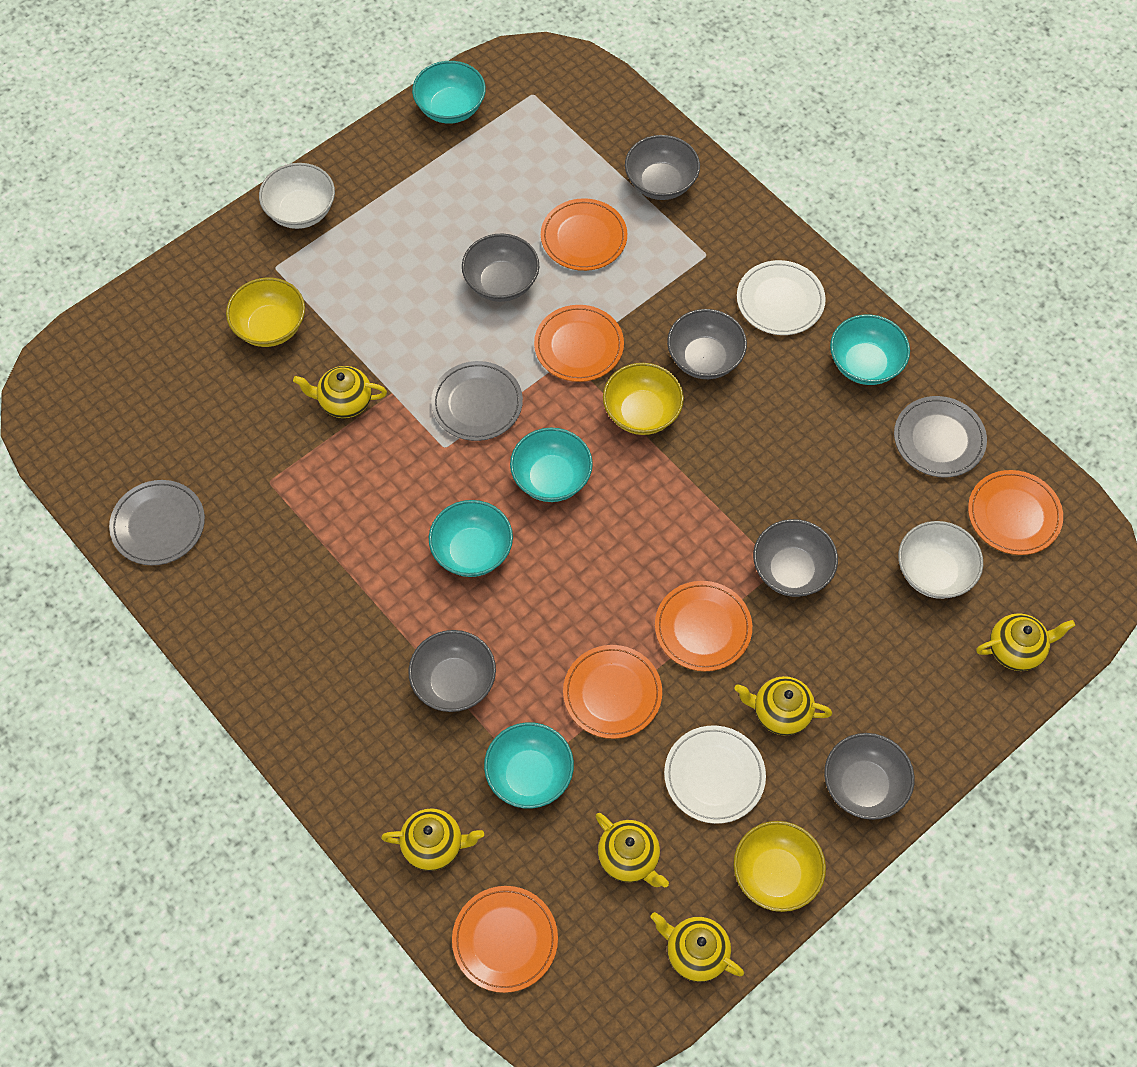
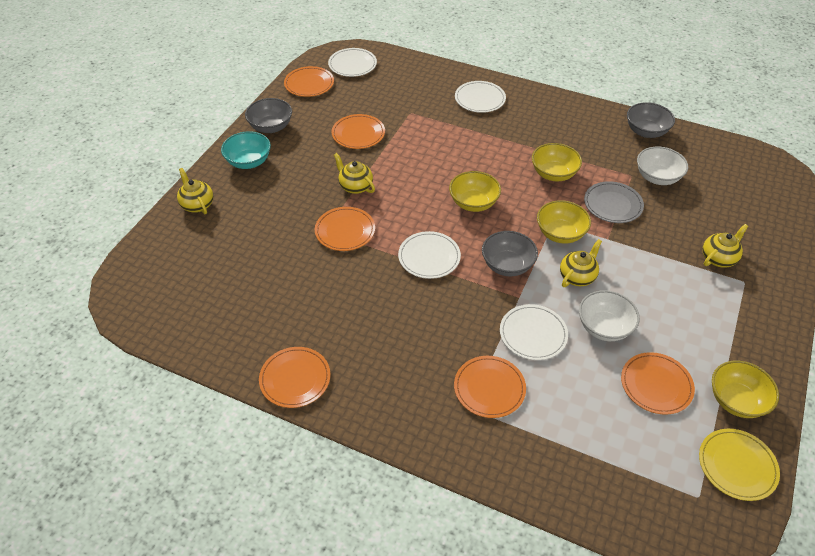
grey bowl: 6 -> 3
grey plate: 3 -> 1
turquoise bowl: 5 -> 1
white plate: 2 -> 4
yellow bowl: 3 -> 4
yellow plate: 0 -> 1
yellow teapot: 6 -> 4

